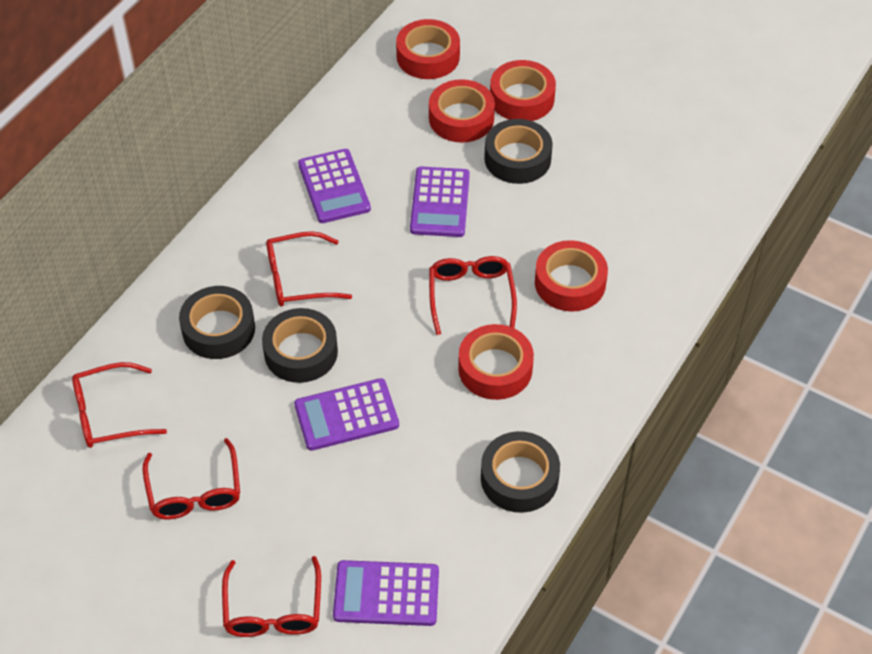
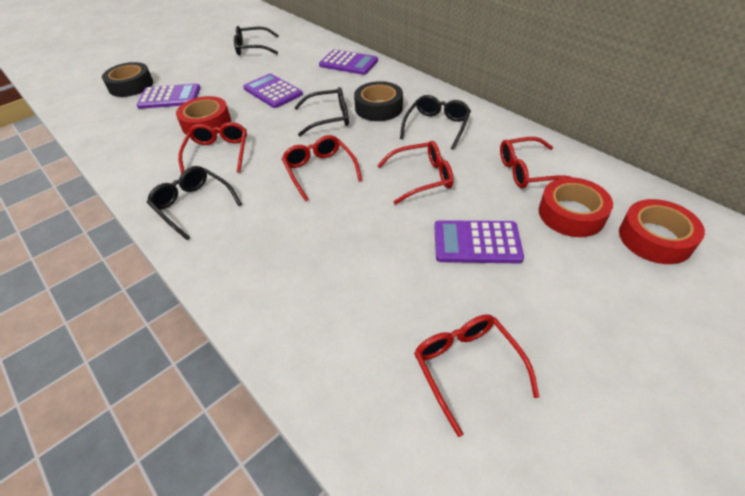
black glasses: 0 -> 4
black tape: 4 -> 2
red tape: 5 -> 3

